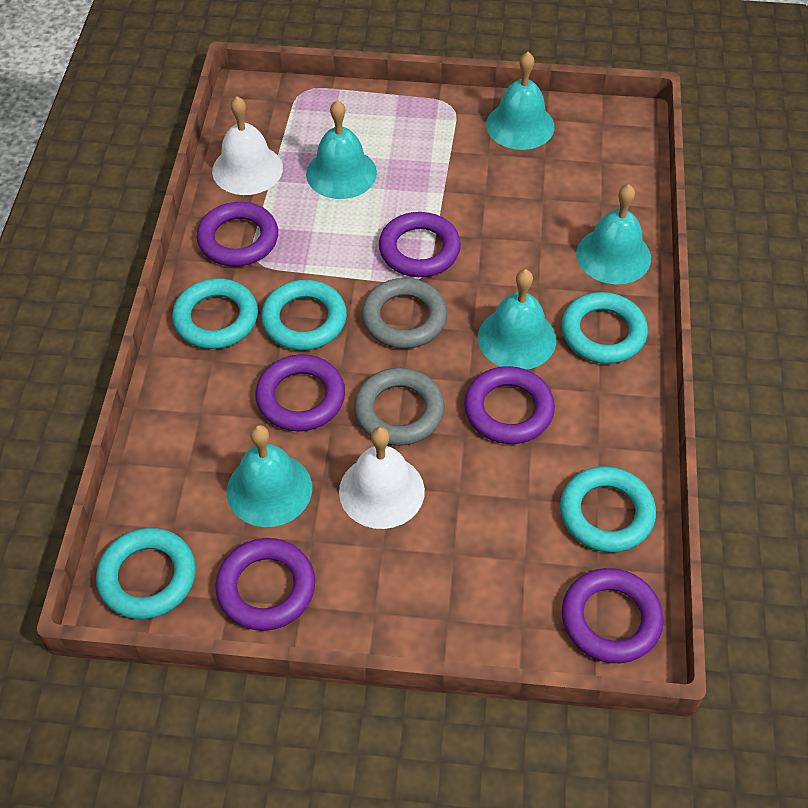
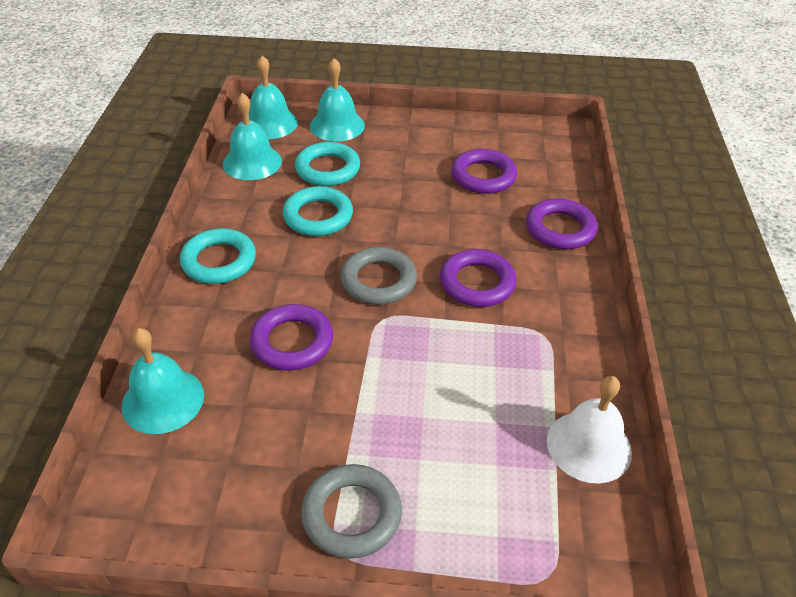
purple ring: 6 -> 4
turquoise bell: 5 -> 4
turquoise ring: 5 -> 3
white bell: 2 -> 1

